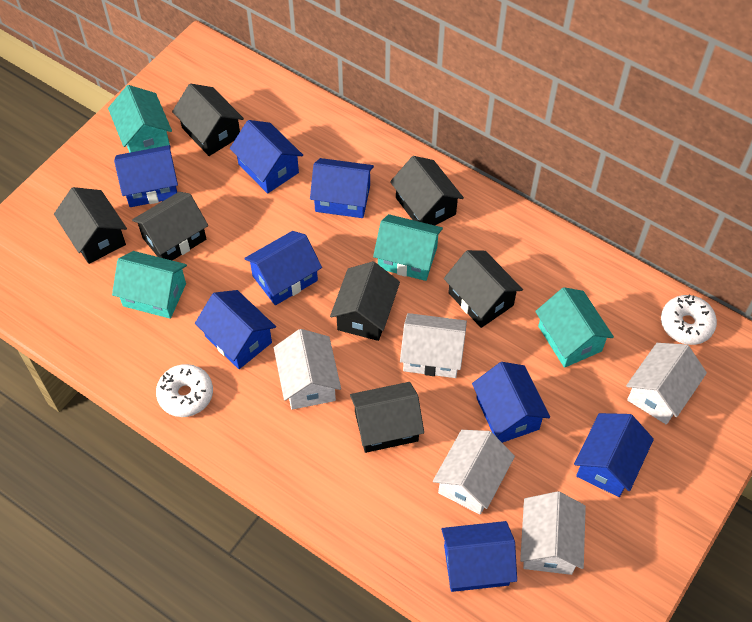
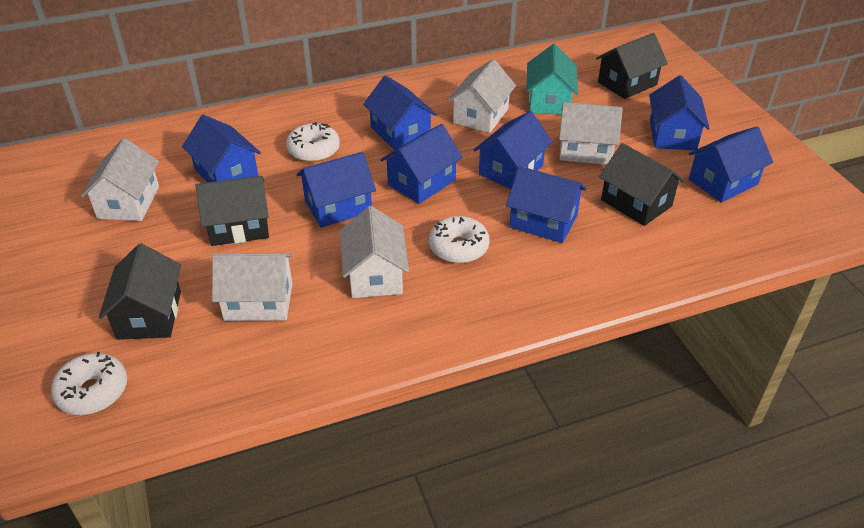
black house: 7 -> 4
turquoise house: 4 -> 1
white donut: 2 -> 3

